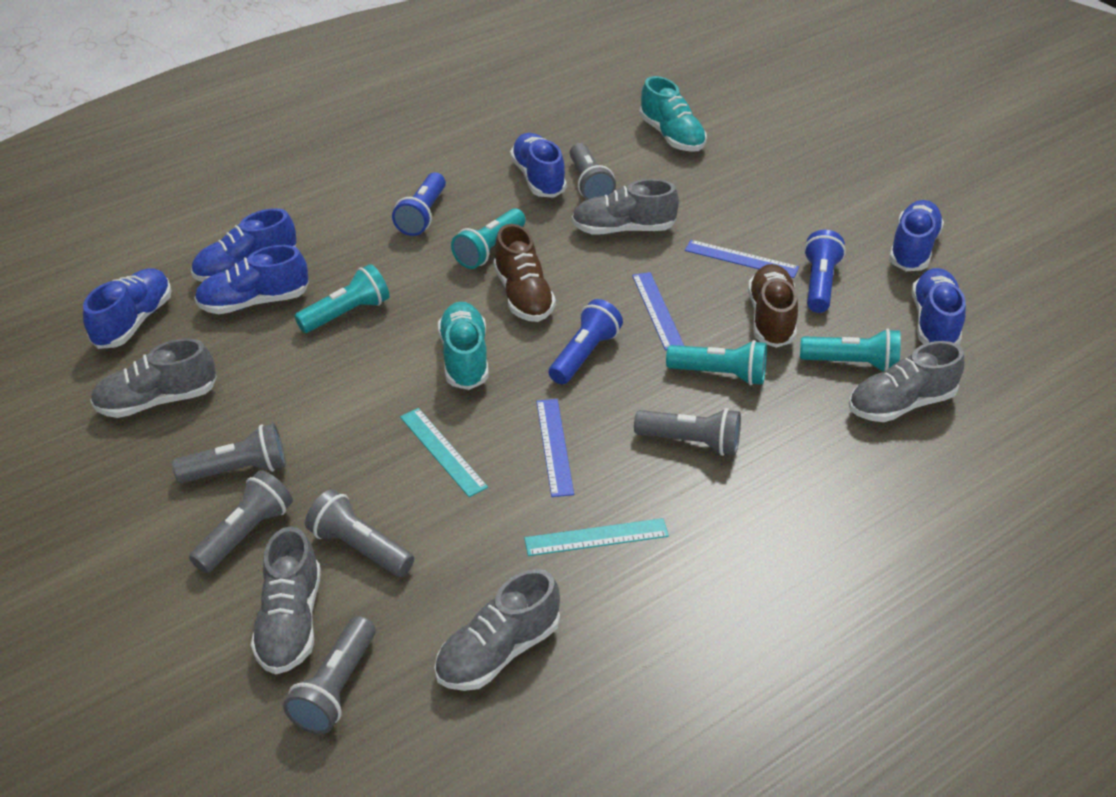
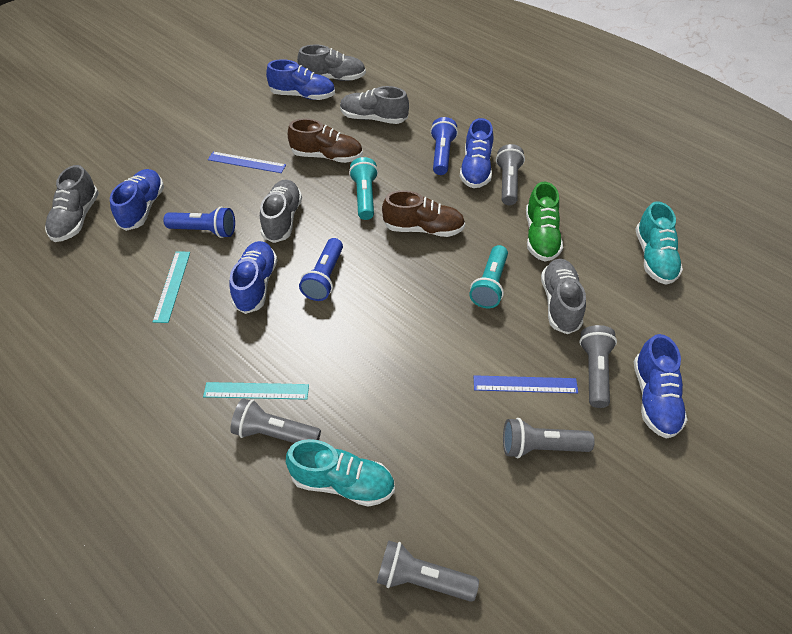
blue ruler: 3 -> 2
blue shoe: 6 -> 5
green shoe: 0 -> 1
grey flashlight: 6 -> 5
turquoise flashlight: 4 -> 2

